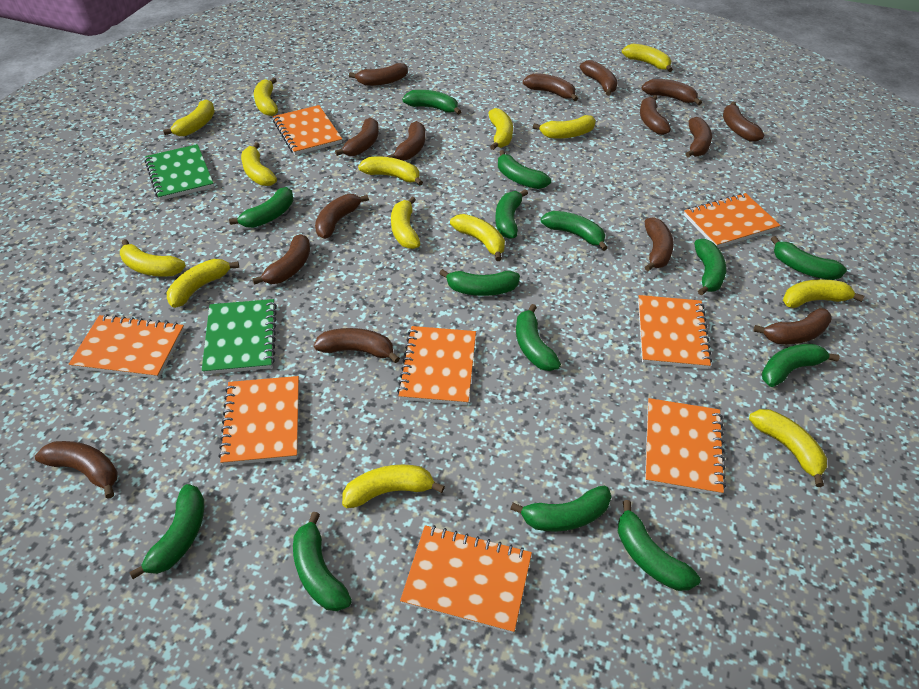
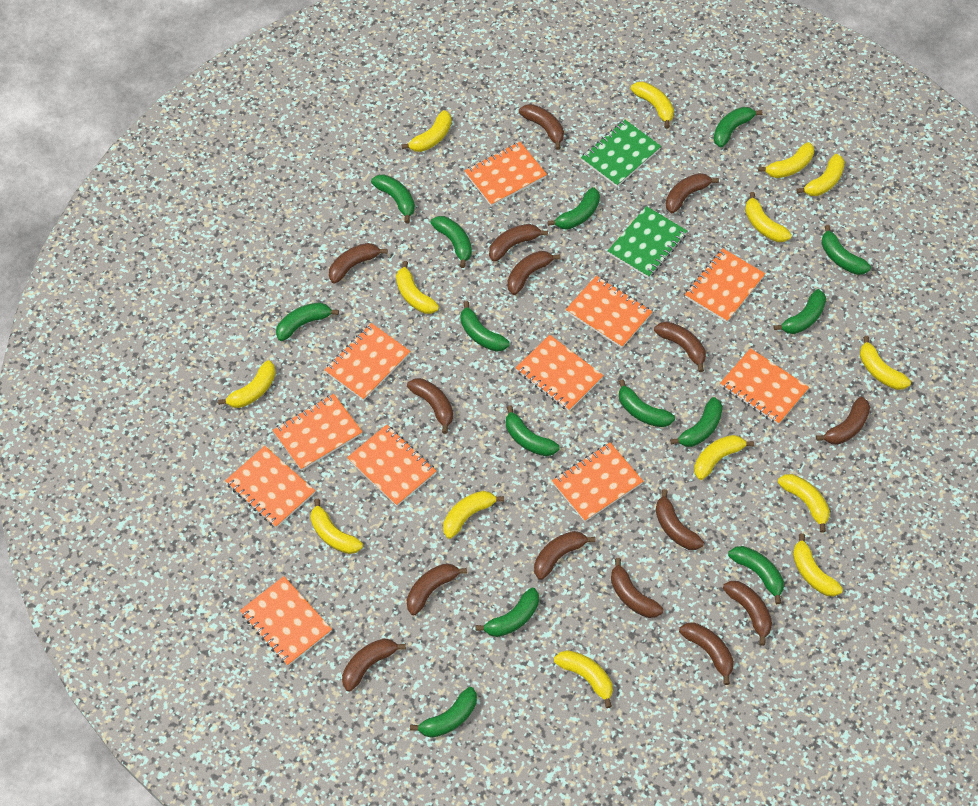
orange notebook: 8 -> 11

